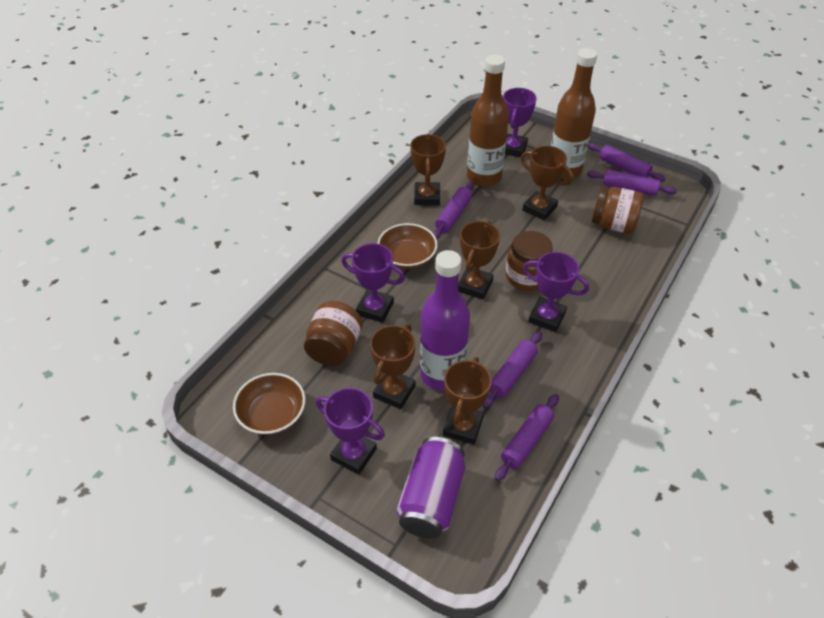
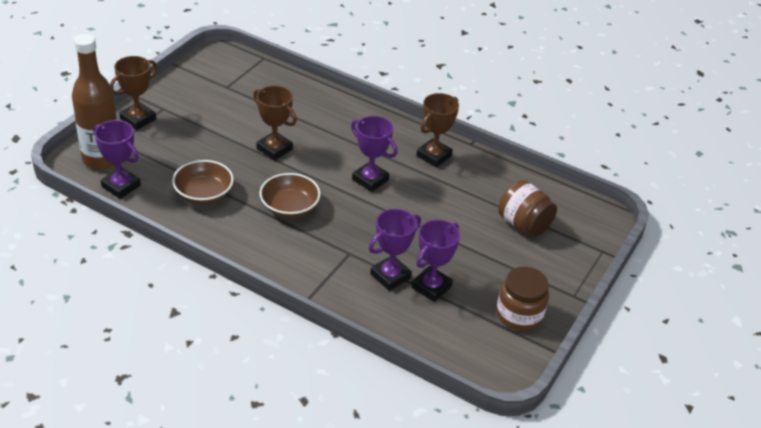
brown bottle: 2 -> 1
brown jar: 3 -> 2
brown trophy: 5 -> 3
purple bottle: 1 -> 0
purple can: 1 -> 0
purple rolling pin: 5 -> 0

